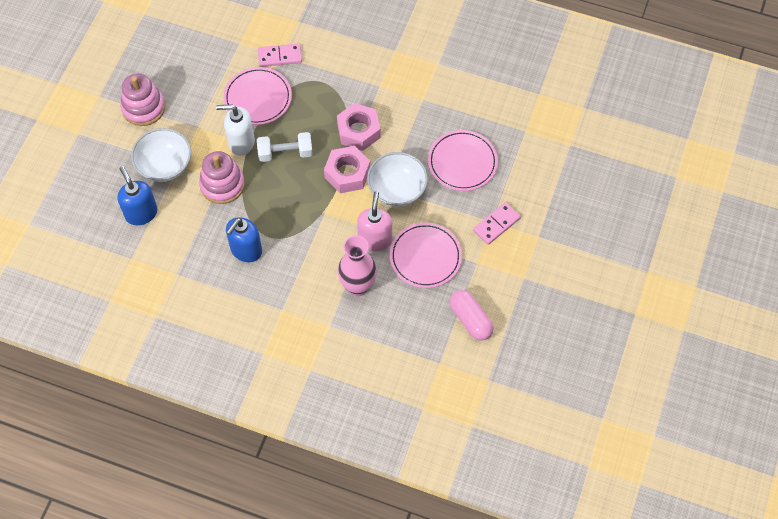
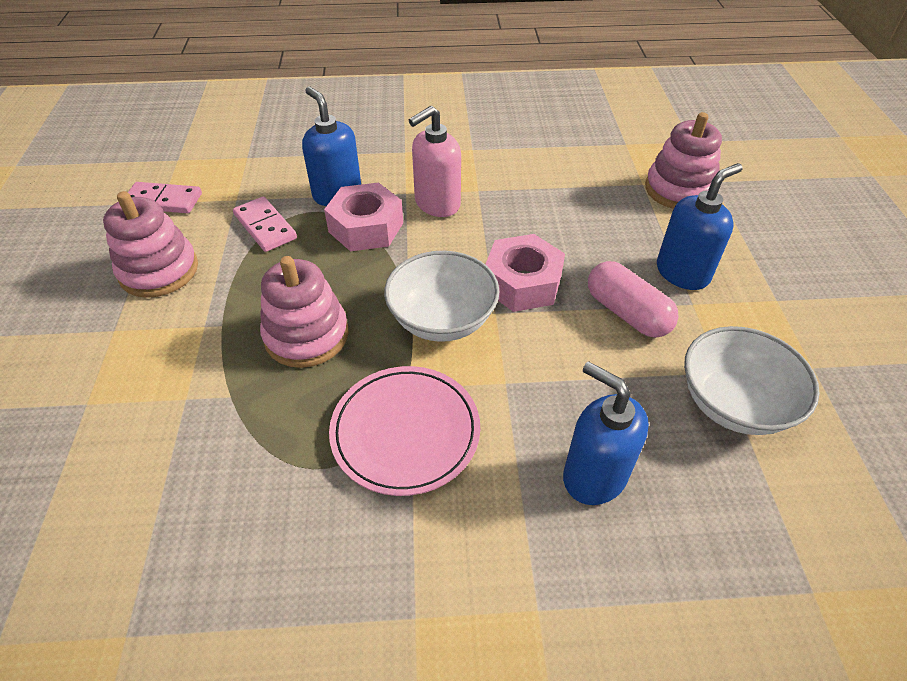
blue soap dispenser: 2 -> 3
pink plate: 3 -> 1
pink stacking toy: 2 -> 3
pink vase: 1 -> 0
white dumbbell: 1 -> 0
white soap dispenser: 1 -> 0

